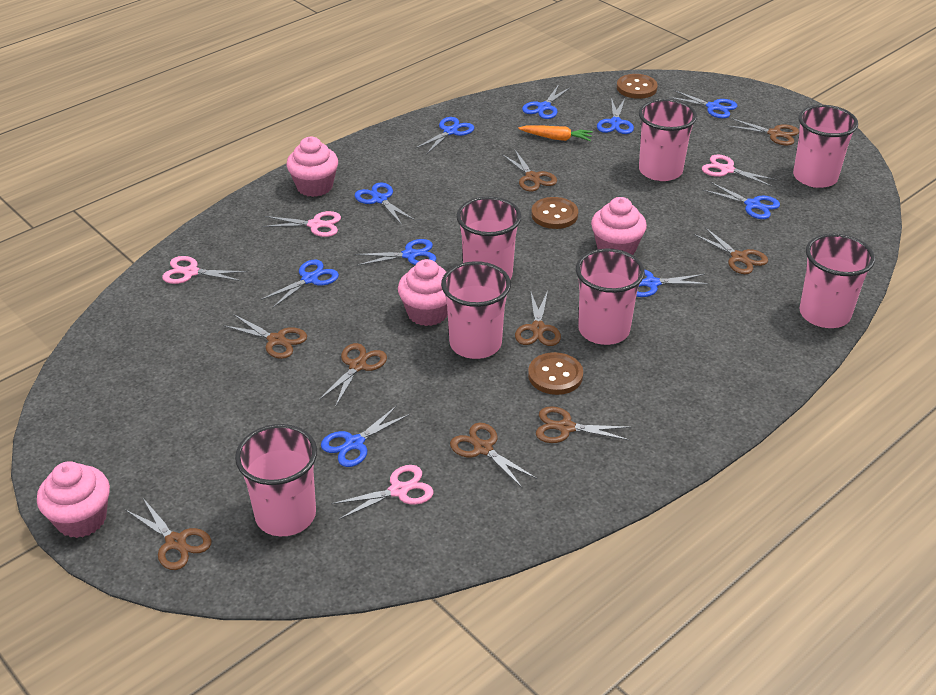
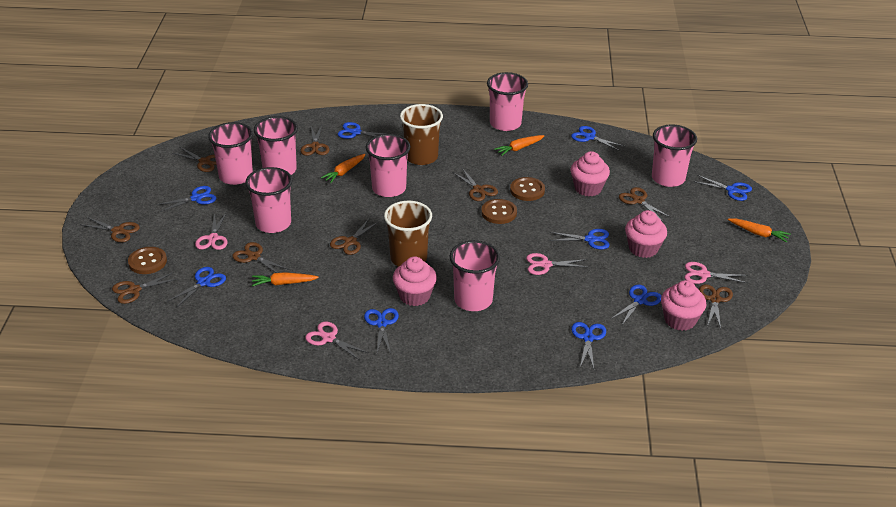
blue scissors: 10 -> 9
brown cup: 0 -> 2
orange carrot: 1 -> 4

